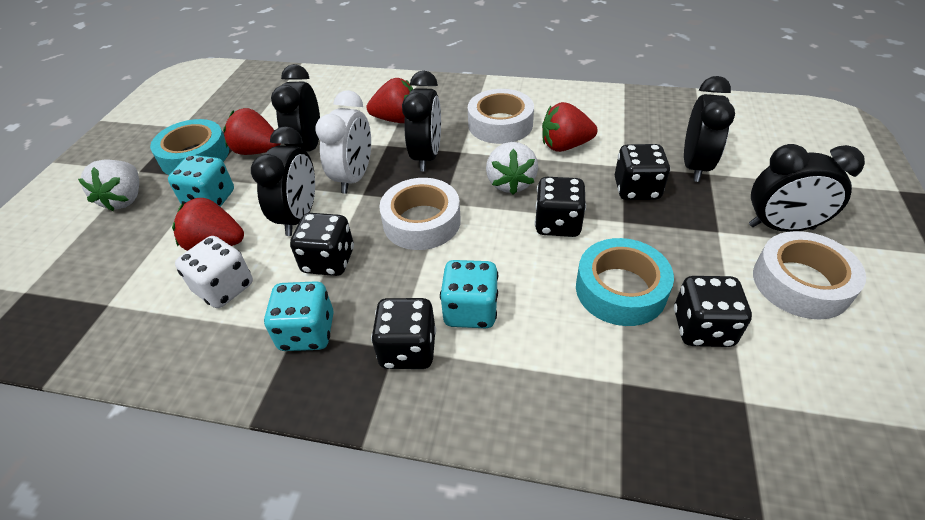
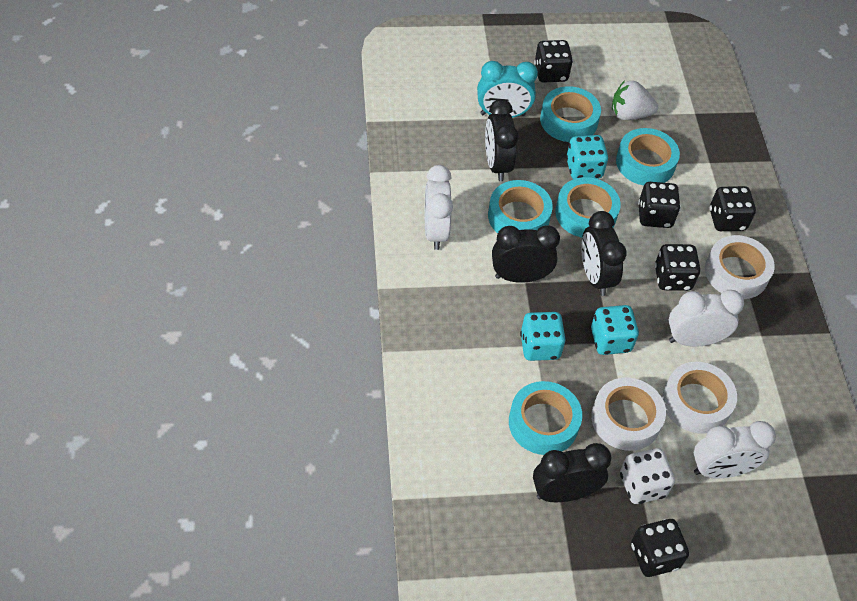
black clock: 5 -> 4
red strawberry: 4 -> 0
turquoise clock: 0 -> 1
turquoise tape: 2 -> 5
white clock: 1 -> 3
white strawberry: 2 -> 1

